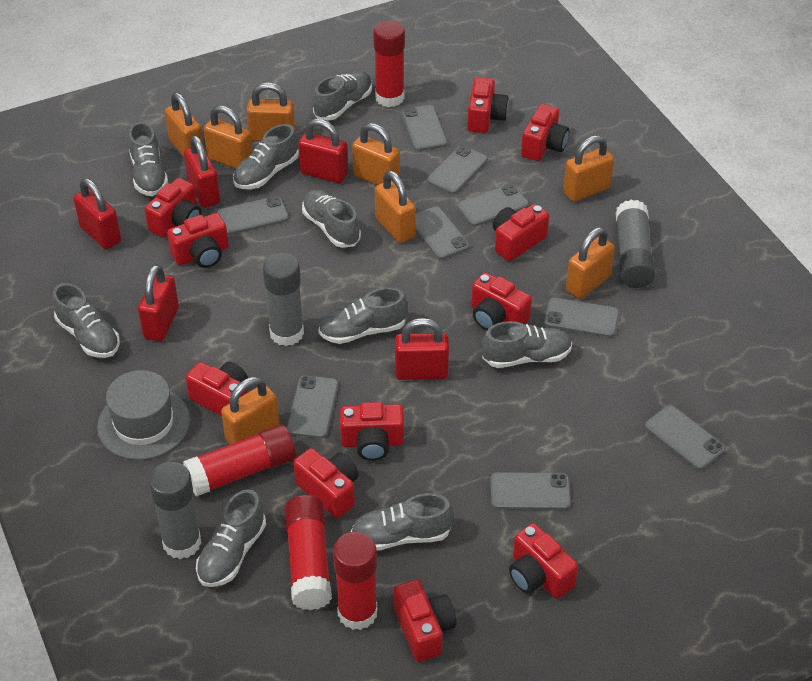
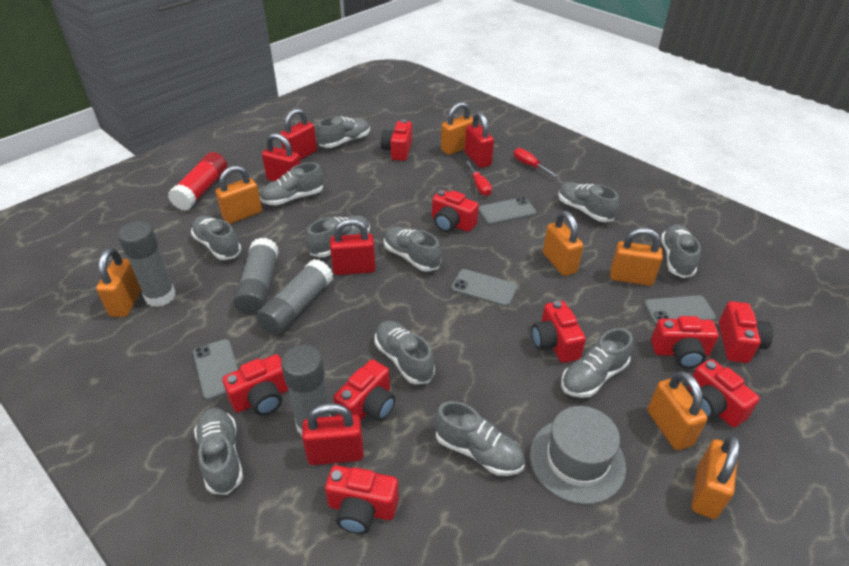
grey glue stick: 3 -> 4
grey phone: 9 -> 4
grey shoe: 9 -> 11
orange padlock: 8 -> 7
red camera: 11 -> 9
red glue stick: 4 -> 1
red screwdriver: 0 -> 2

